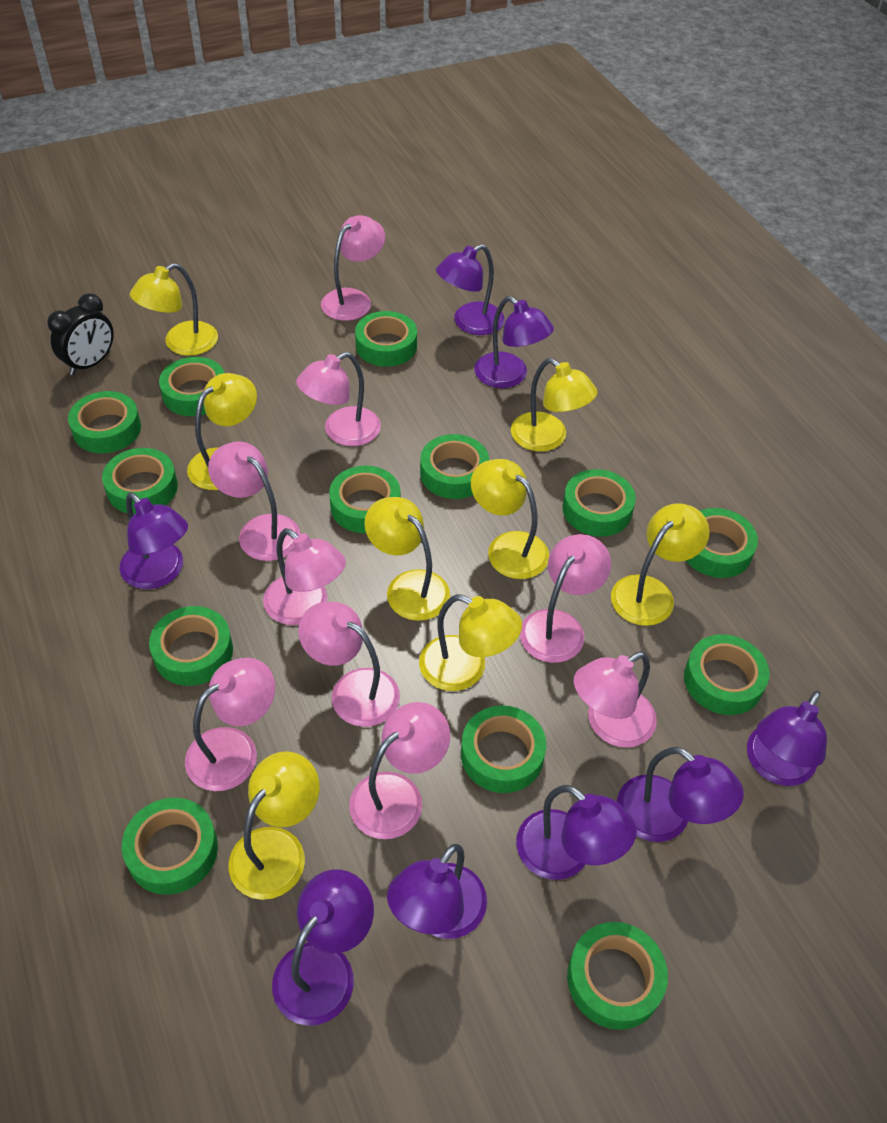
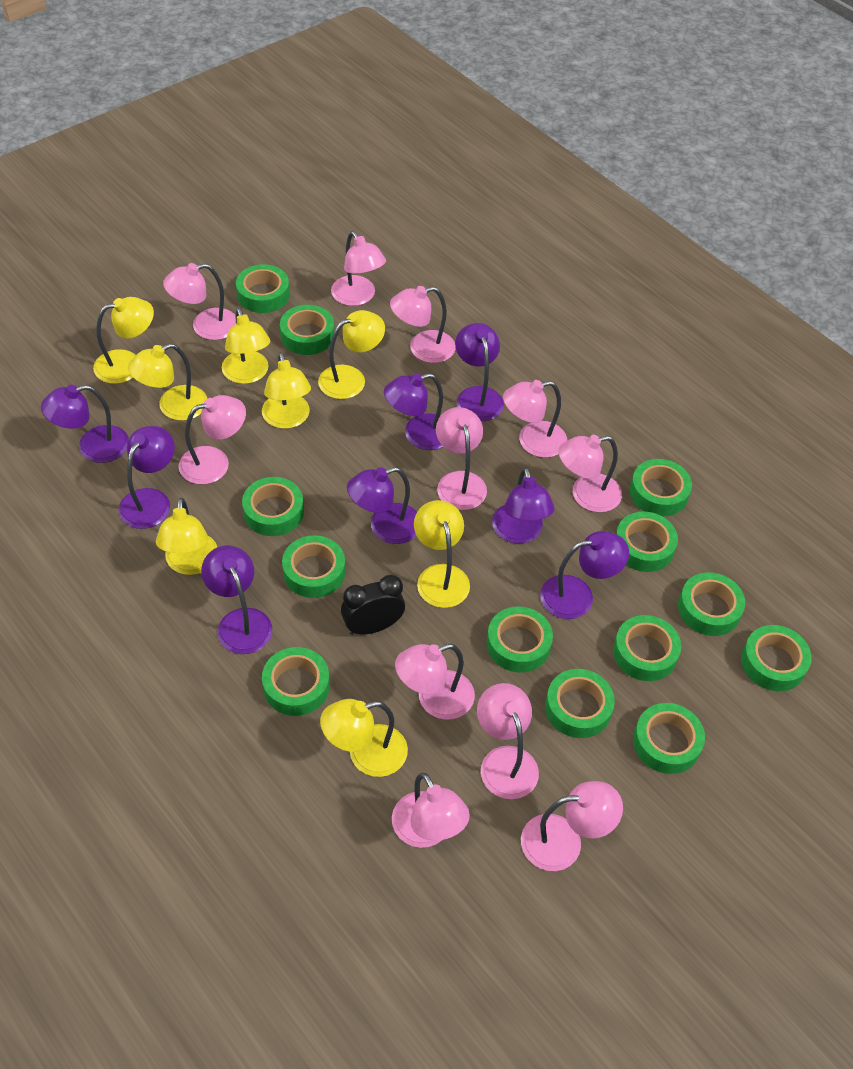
pink lamp: 9 -> 11

